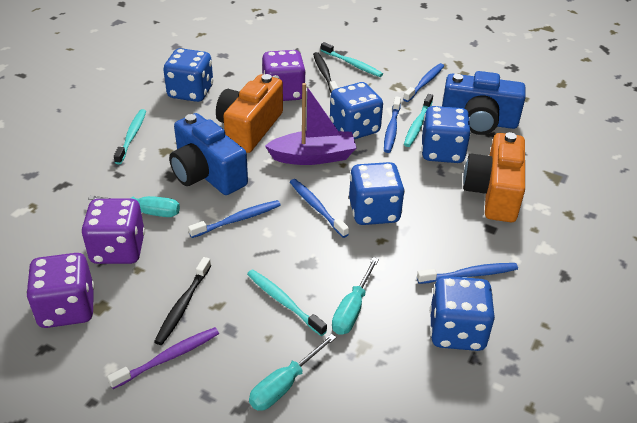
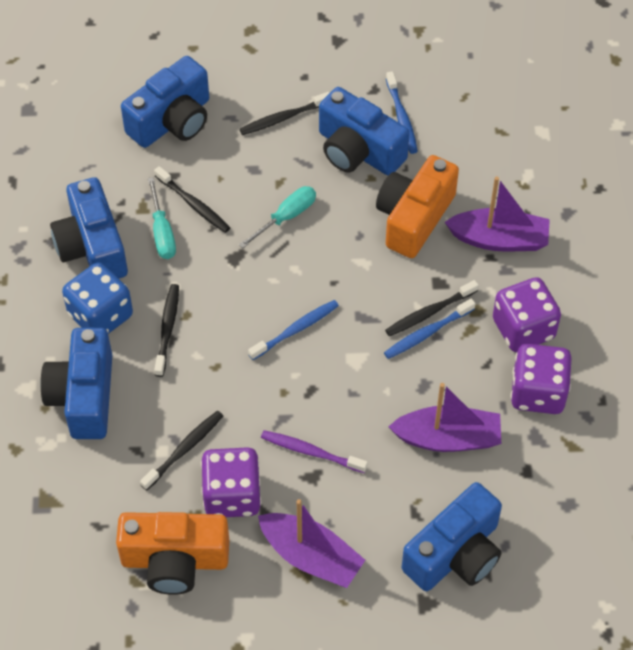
black toothbrush: 2 -> 5
blue camera: 2 -> 5
blue dice: 5 -> 1
blue toothbrush: 5 -> 3
purple boat: 1 -> 3
turquoise screwdriver: 3 -> 2
turquoise toothbrush: 4 -> 0

